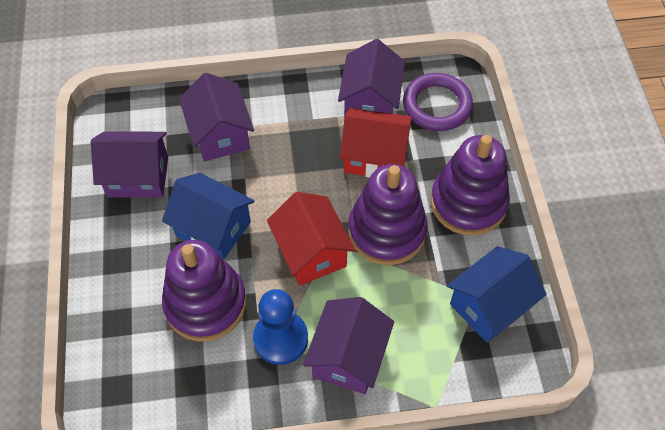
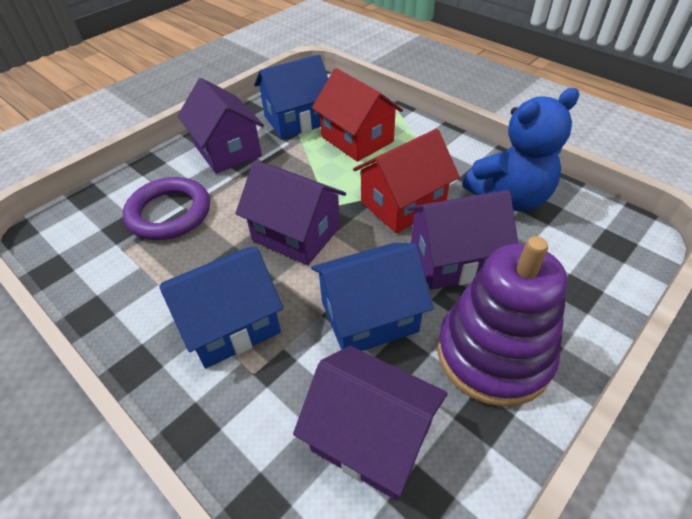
blue house: 2 -> 3
blue pawn: 1 -> 0
blue teddy bear: 0 -> 1
purple stacking toy: 3 -> 1

